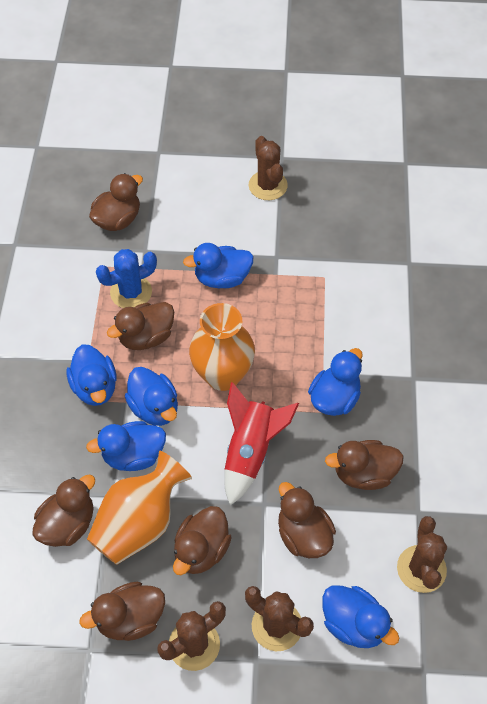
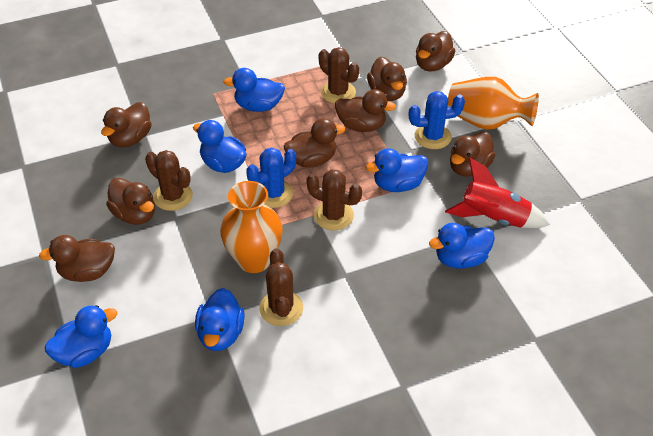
blue cactus: 1 -> 2
brown duck: 7 -> 8

